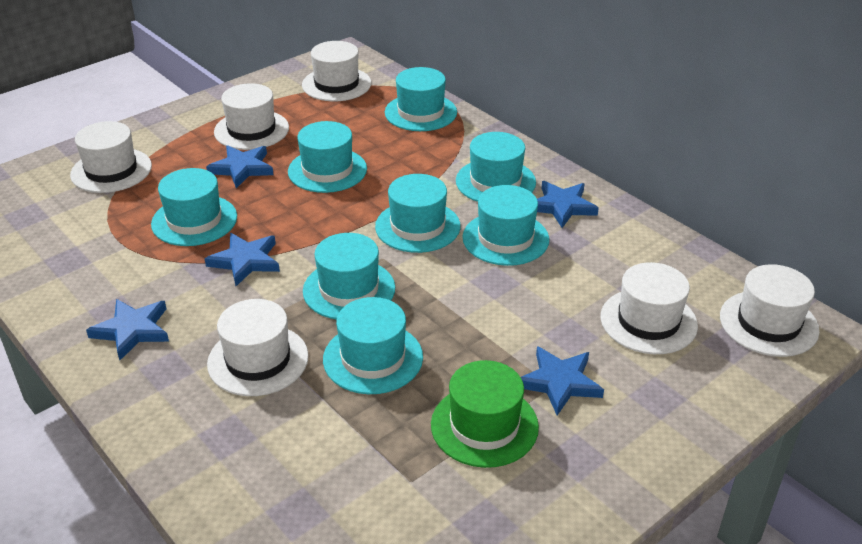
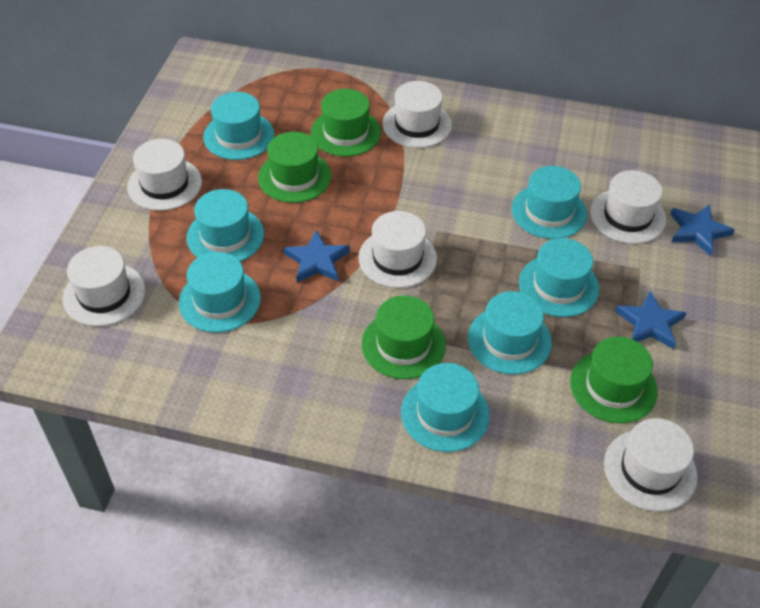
blue star: 5 -> 3
green hat: 1 -> 4
turquoise hat: 8 -> 7

